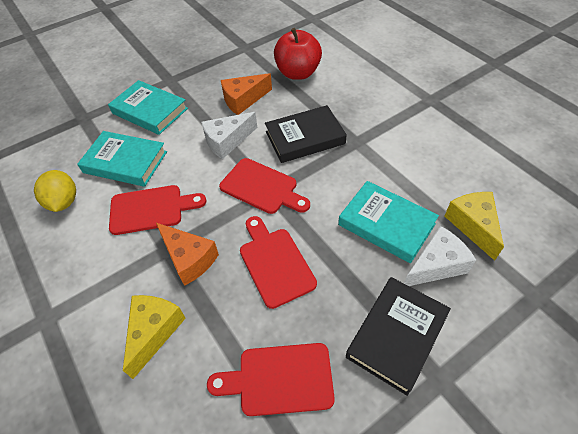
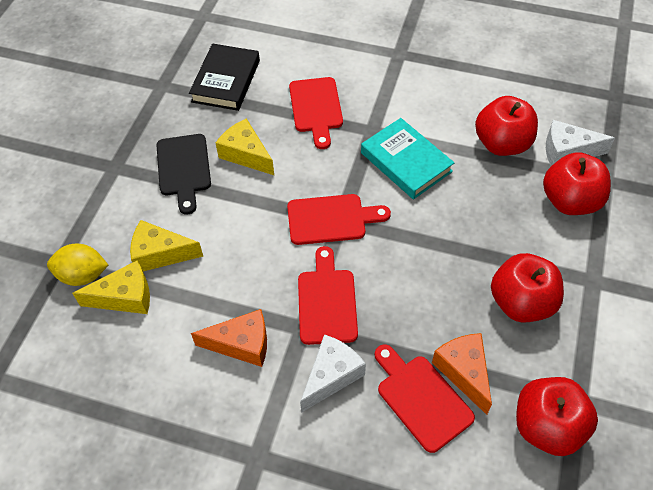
black book: 2 -> 1
black cutting board: 0 -> 1
red apple: 1 -> 4
turquoise book: 3 -> 1
yellow cheese: 2 -> 3

